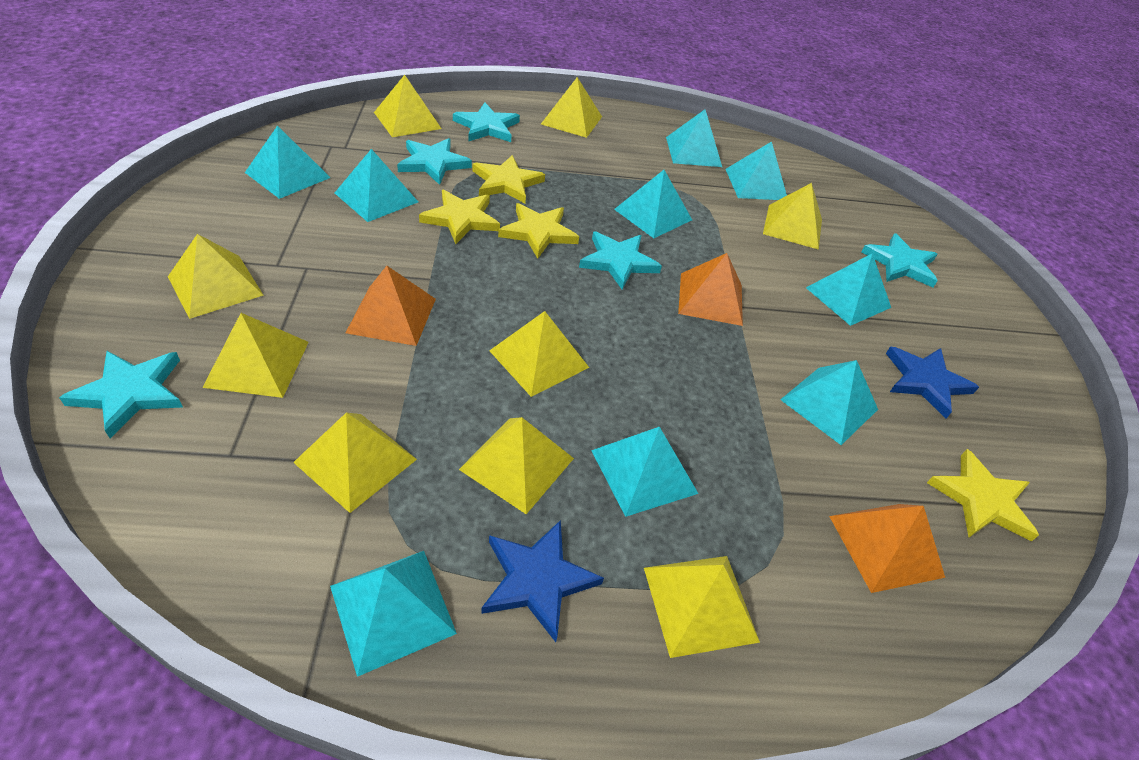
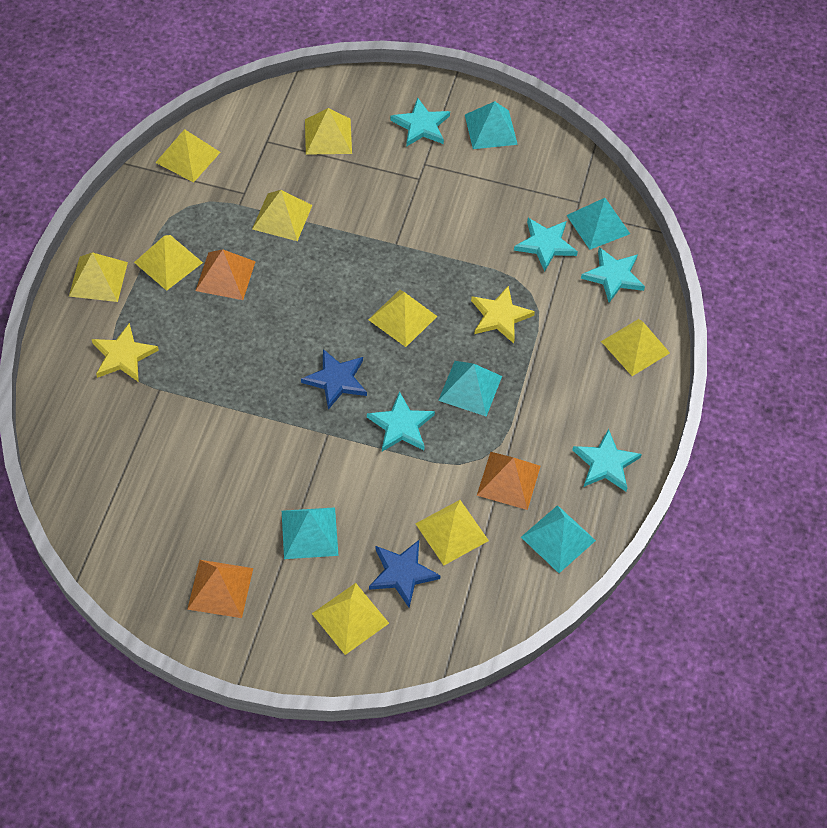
turquoise pyramid: 9 -> 5
yellow star: 4 -> 2

